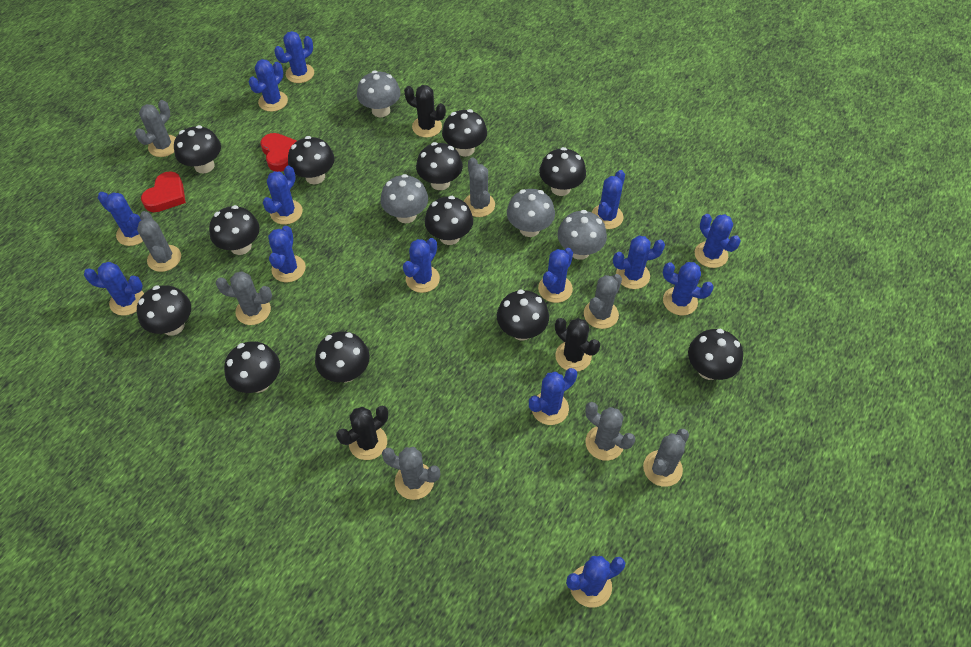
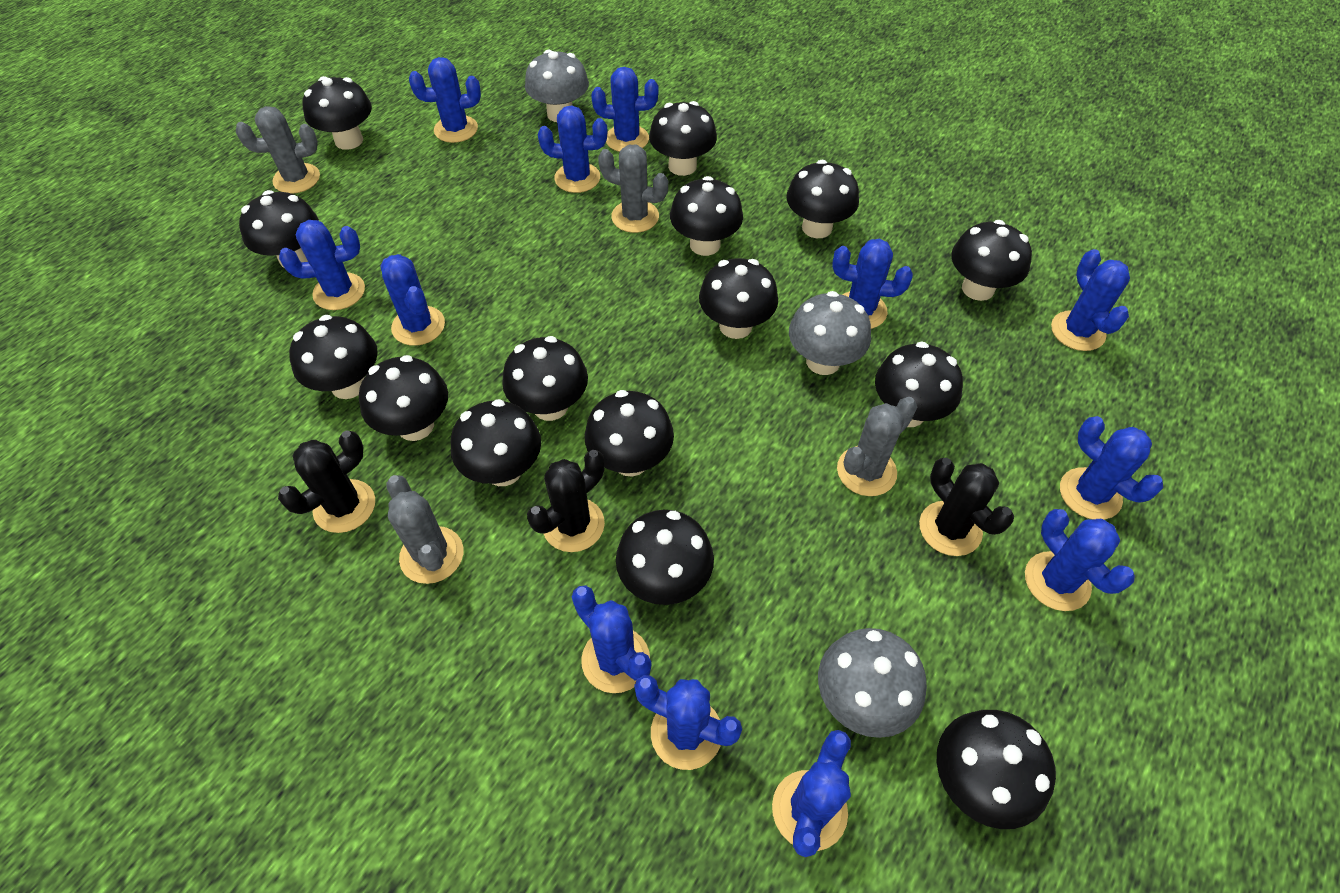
black mushroom: 12 -> 15
blue cactus: 14 -> 12
grey cactus: 8 -> 4
grey mushroom: 4 -> 3
red heart: 2 -> 0

